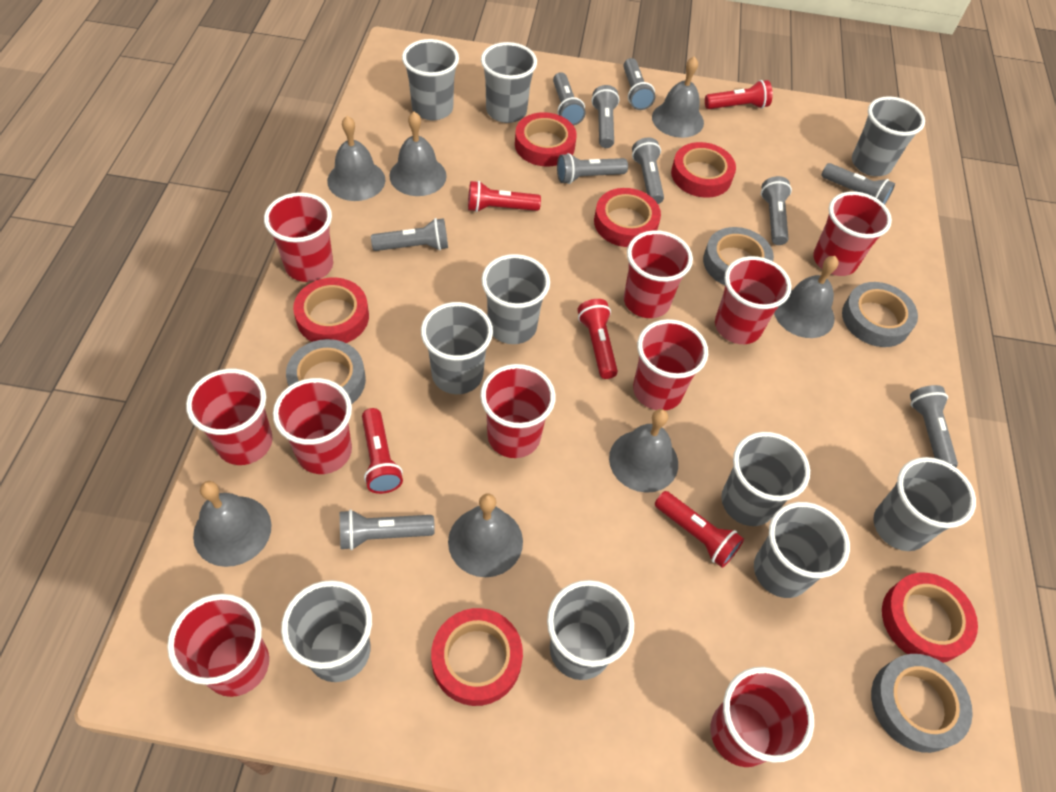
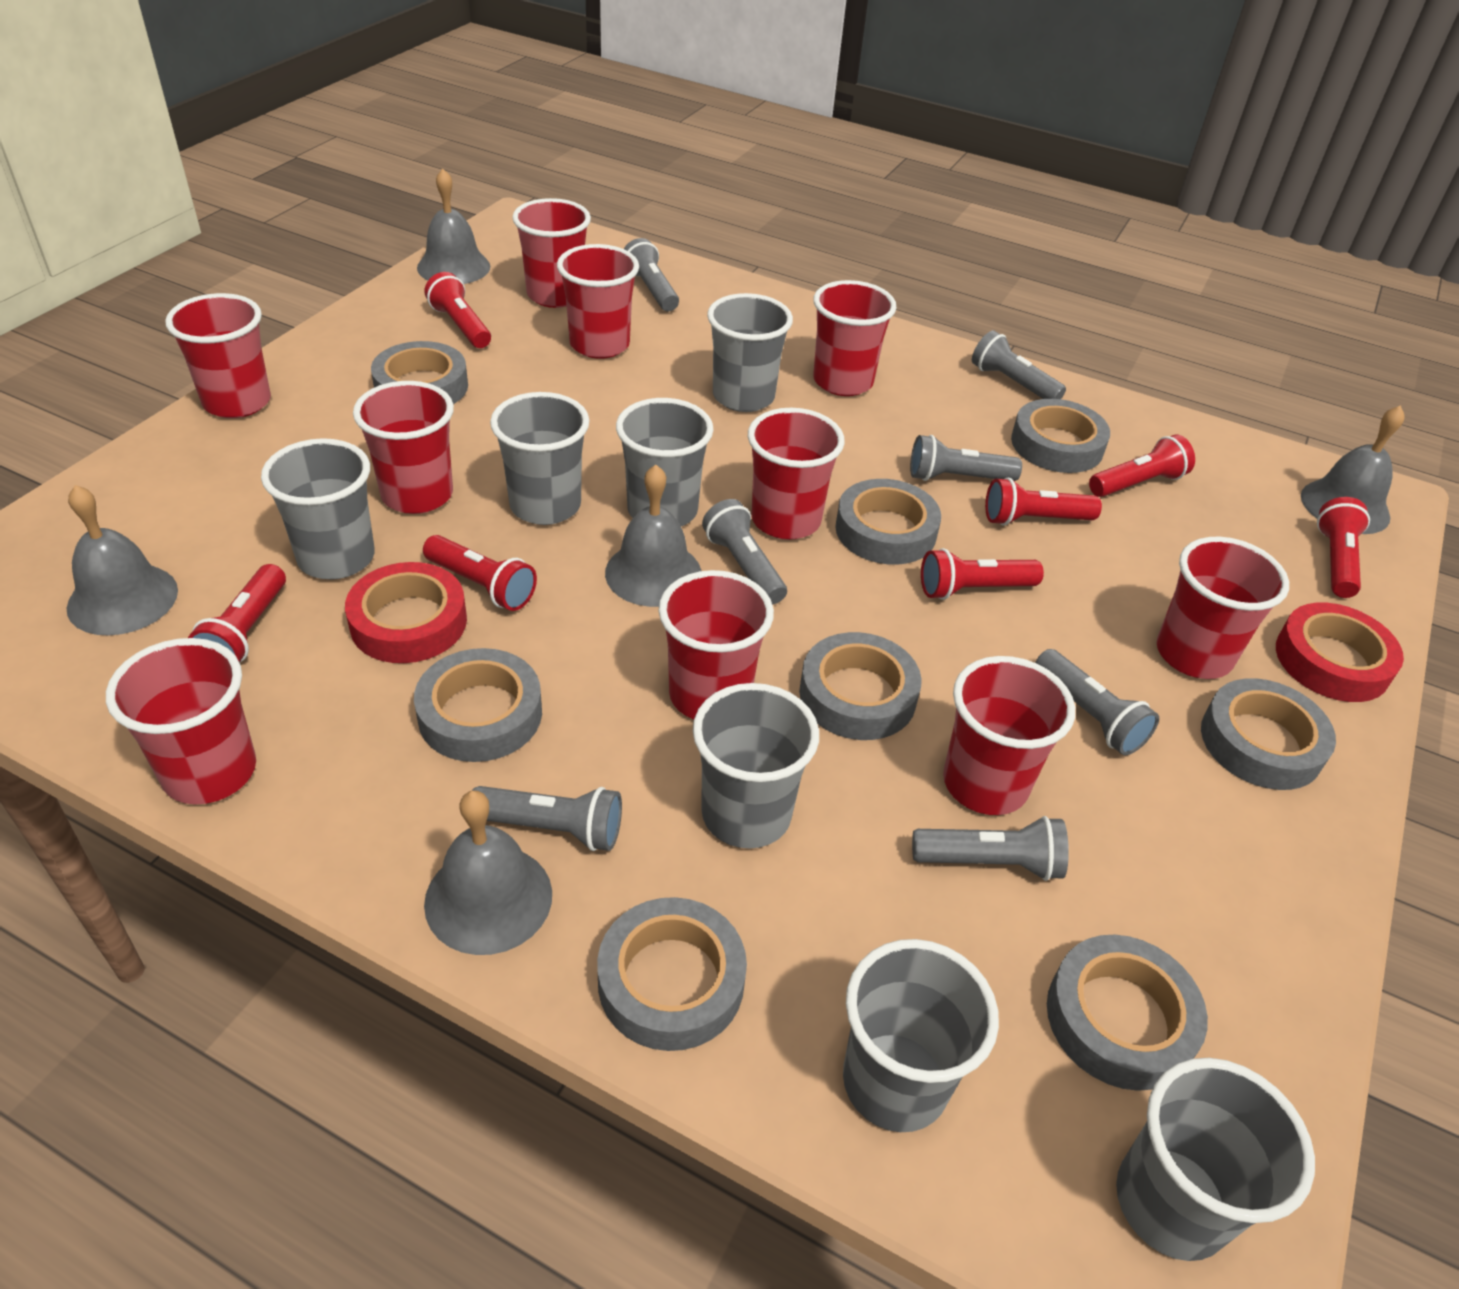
grey bell: 7 -> 5
grey cup: 10 -> 7
grey flashlight: 10 -> 7
grey tape: 4 -> 8
red flashlight: 5 -> 7
red tape: 6 -> 2

